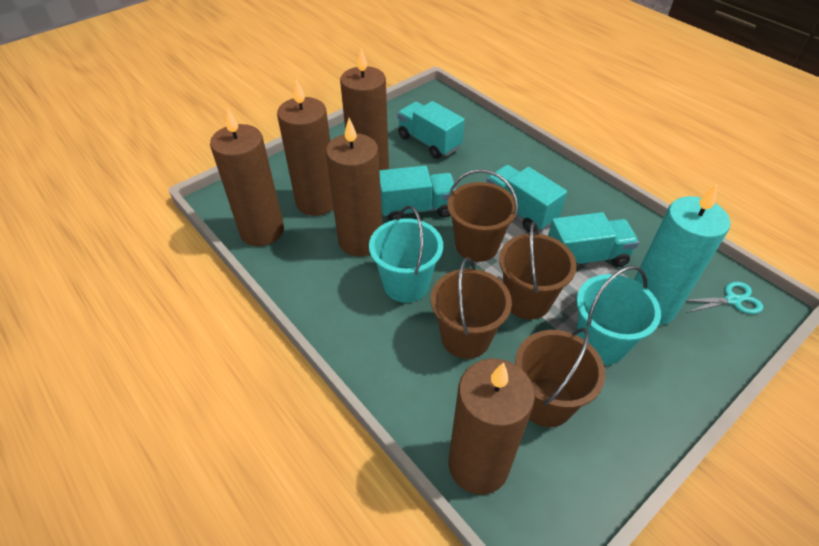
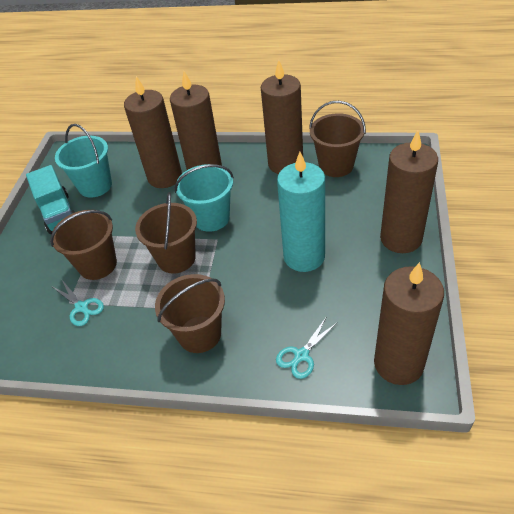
turquoise scissors: 1 -> 2
turquoise truck: 4 -> 1

